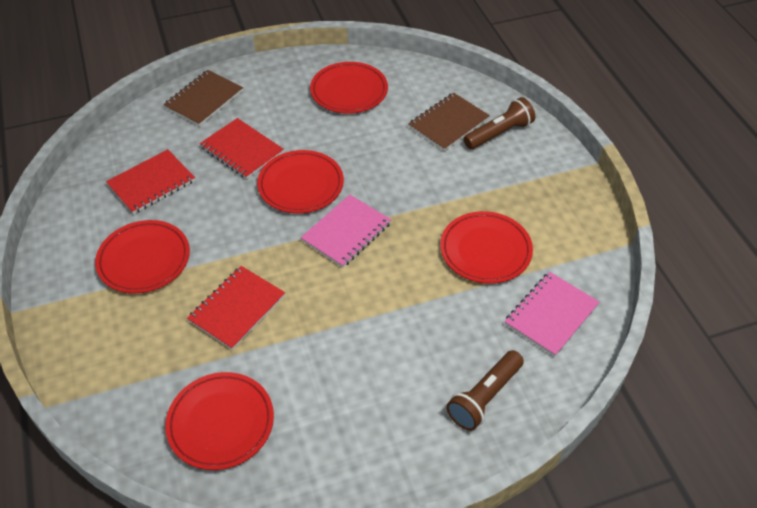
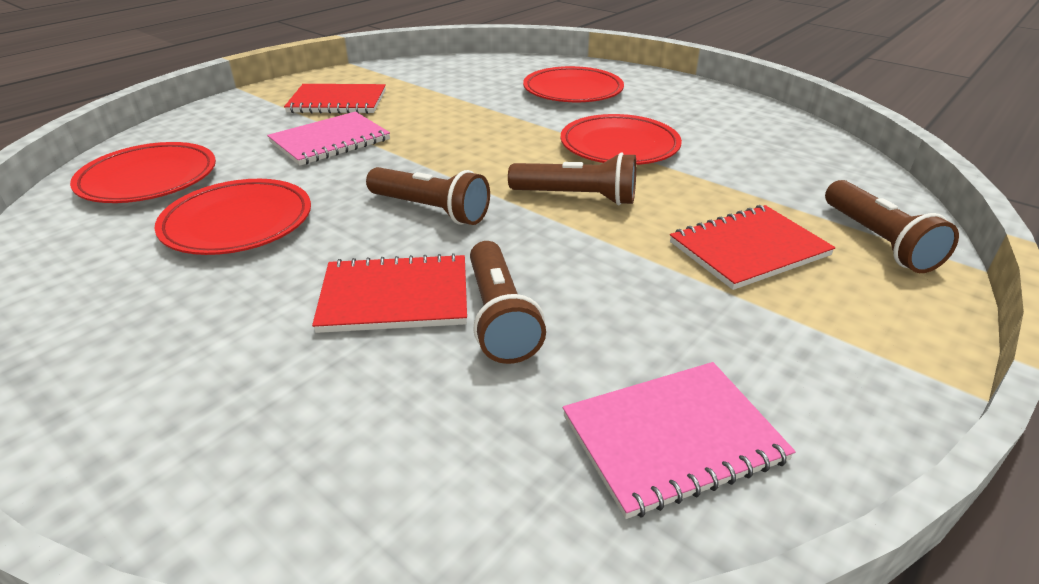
brown flashlight: 2 -> 4
brown notebook: 2 -> 0
red plate: 5 -> 4

